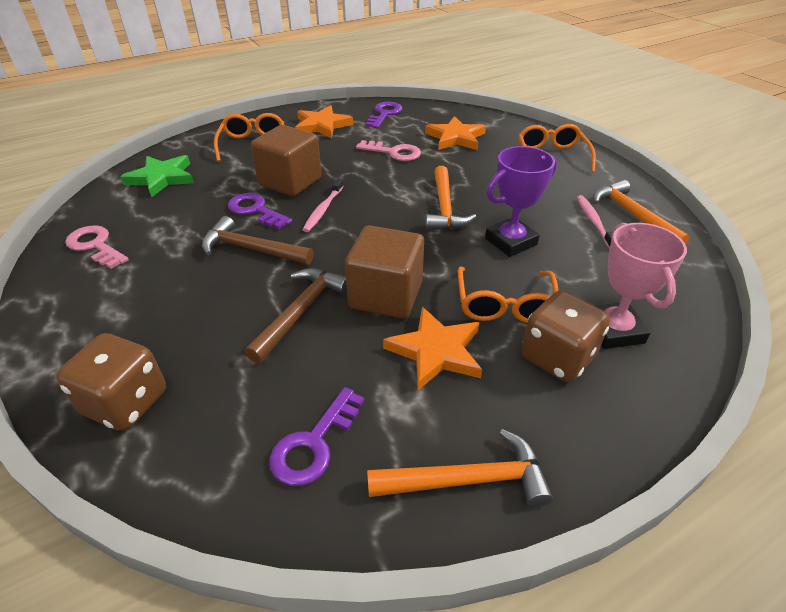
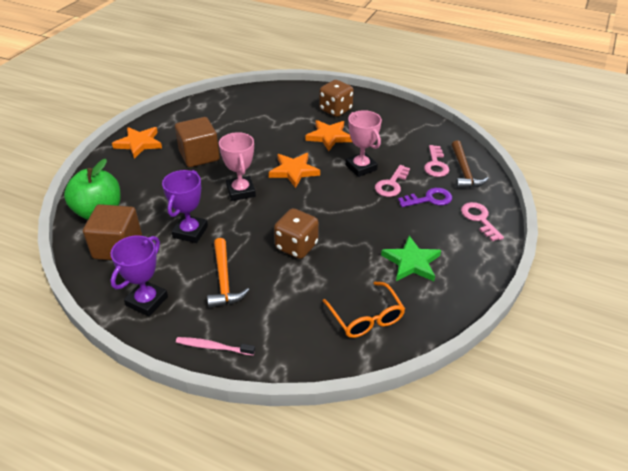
brown hammer: 2 -> 1
green apple: 0 -> 1
orange glasses: 3 -> 1
orange hammer: 3 -> 1
pink key: 2 -> 3
pink toothbrush: 2 -> 1
pink trophy: 1 -> 2
purple key: 3 -> 1
purple trophy: 1 -> 2

